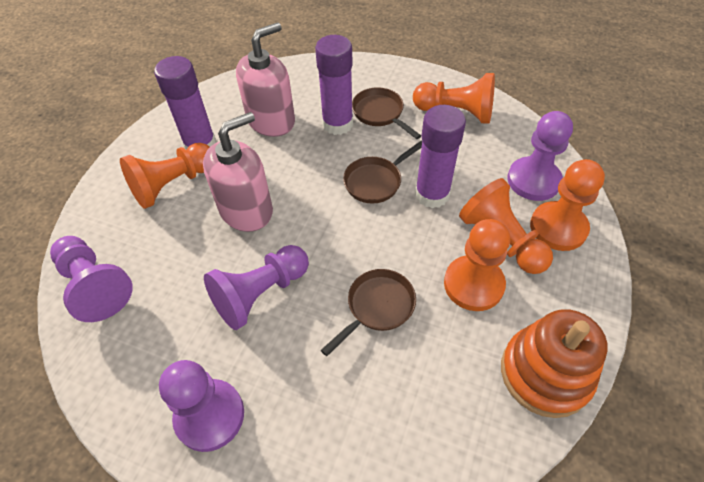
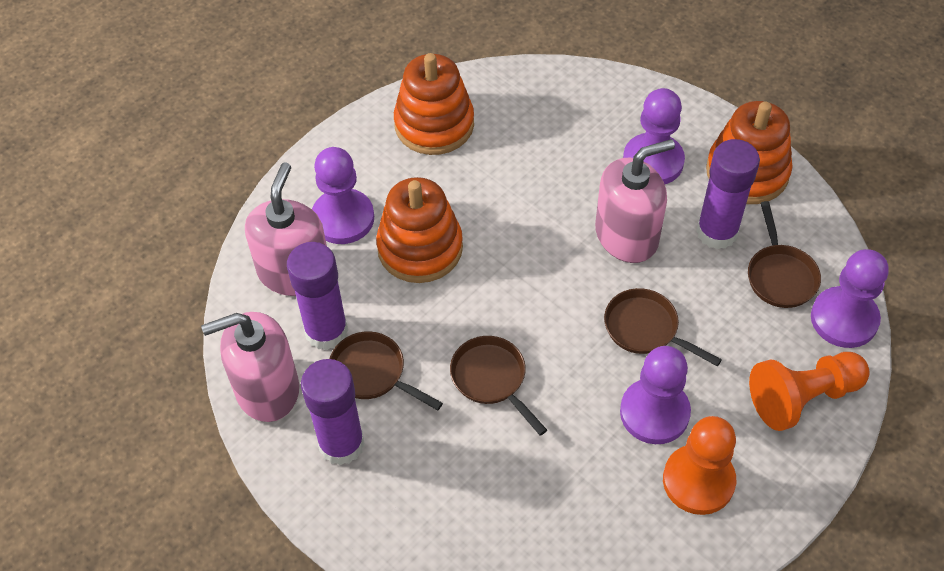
brown pan: 3 -> 4
orange pawn: 5 -> 2
orange stacking toy: 1 -> 3
pink soap dispenser: 2 -> 3

